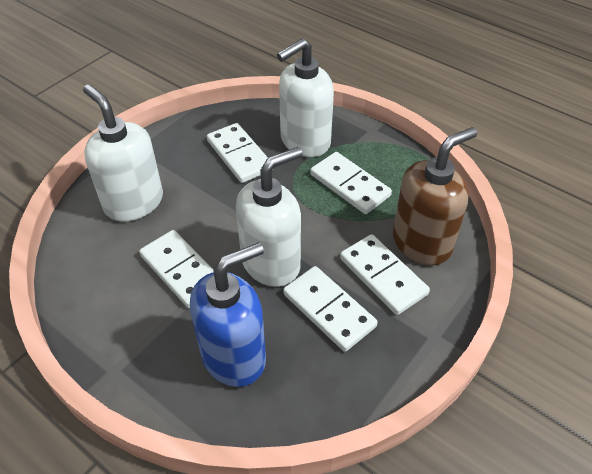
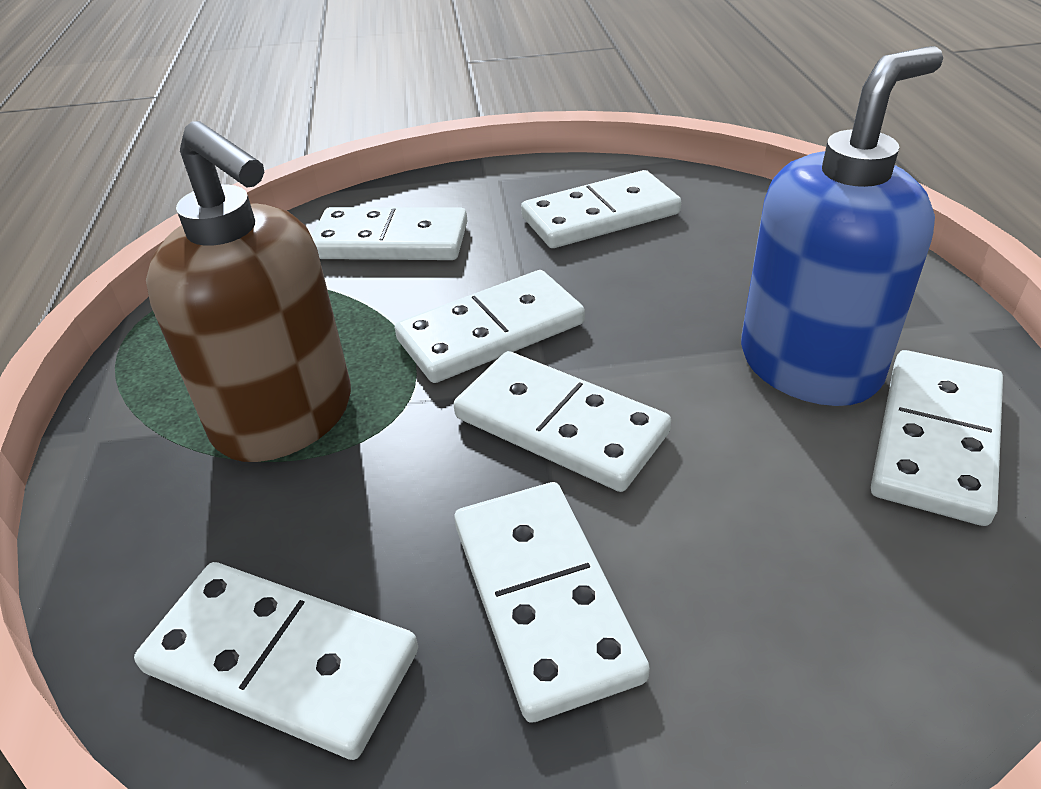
white domino: 5 -> 7
white soap dispenser: 3 -> 0

